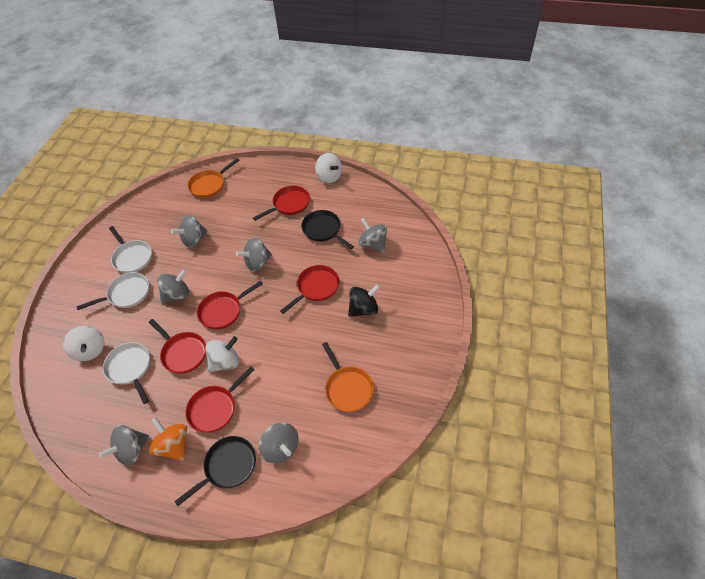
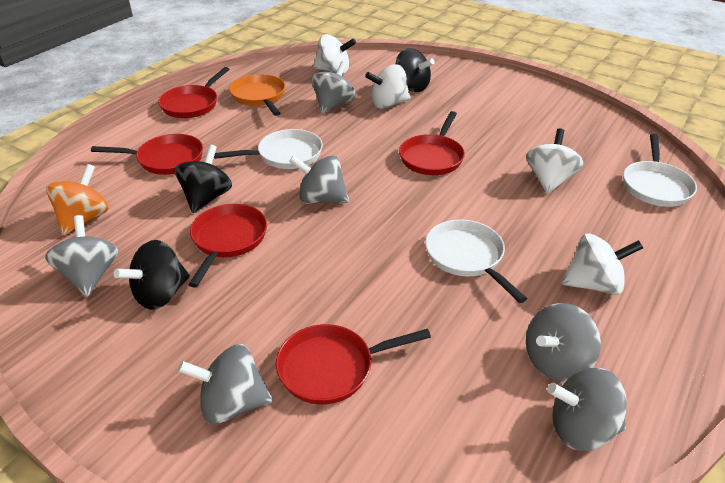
black pan: 2 -> 0
black spinning top: 1 -> 3
orange pan: 2 -> 1
white spinning top: 3 -> 4

